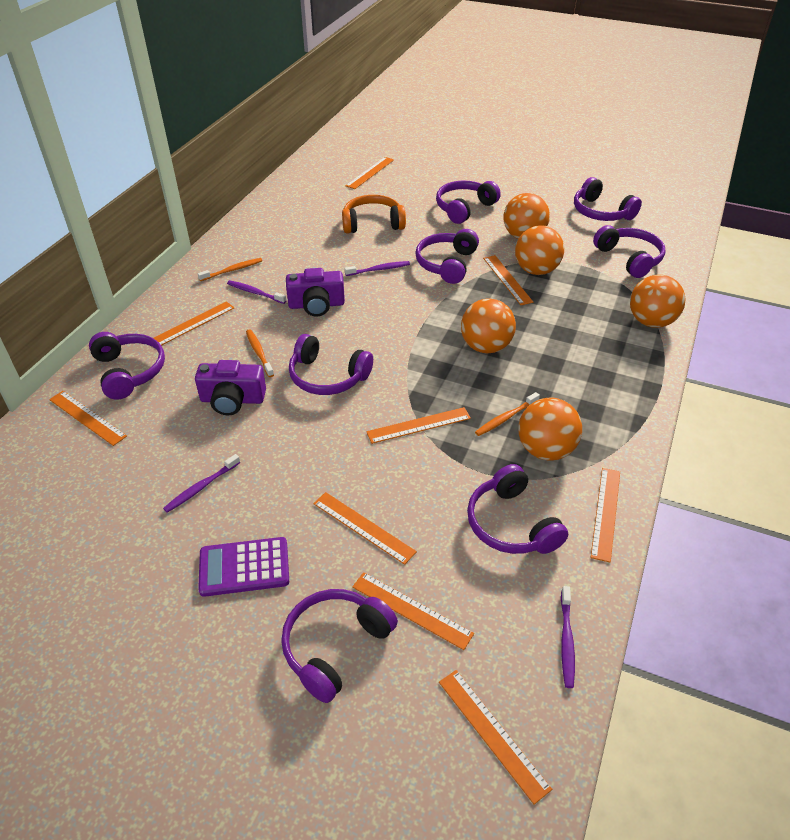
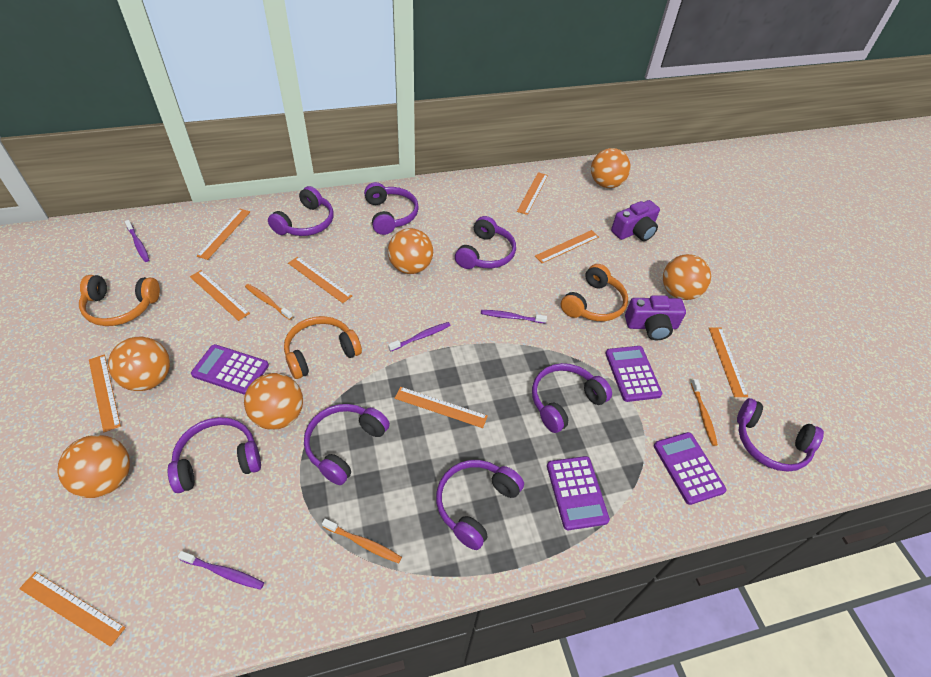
orange ball: 5 -> 6
orange headphones: 1 -> 3
purple calculator: 1 -> 4

